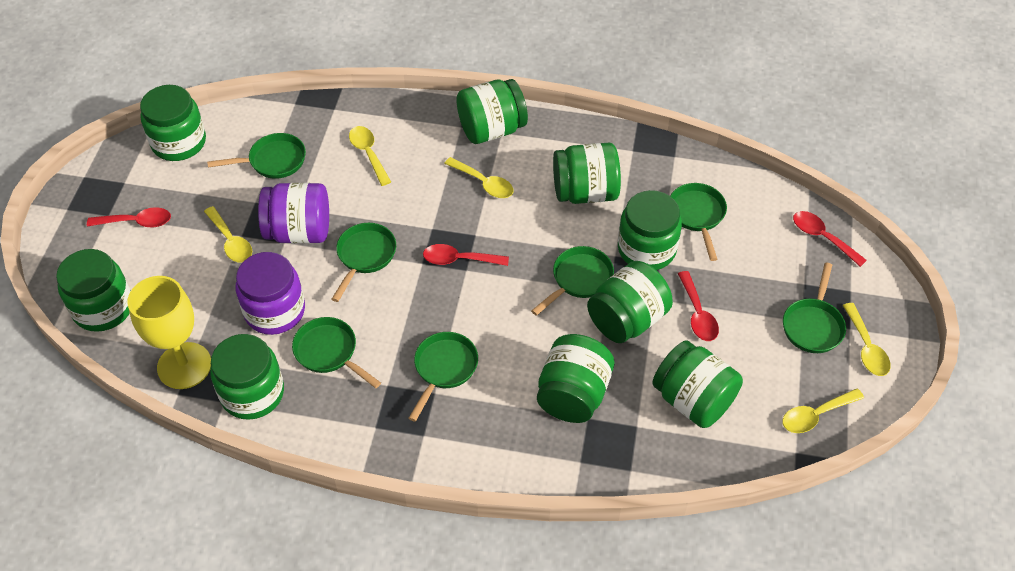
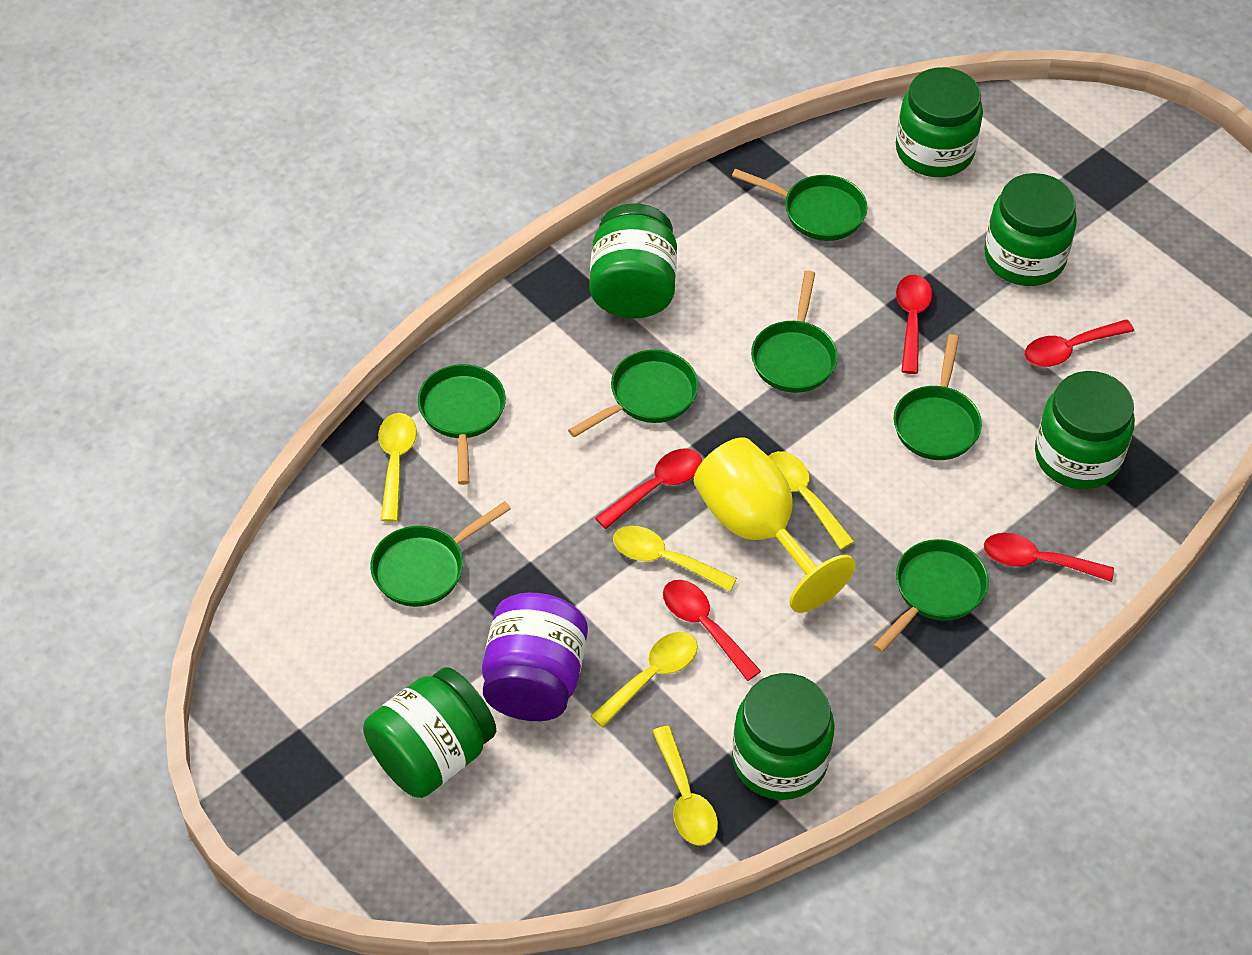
green jar: 9 -> 6
purple jar: 2 -> 1
red spoon: 4 -> 5

